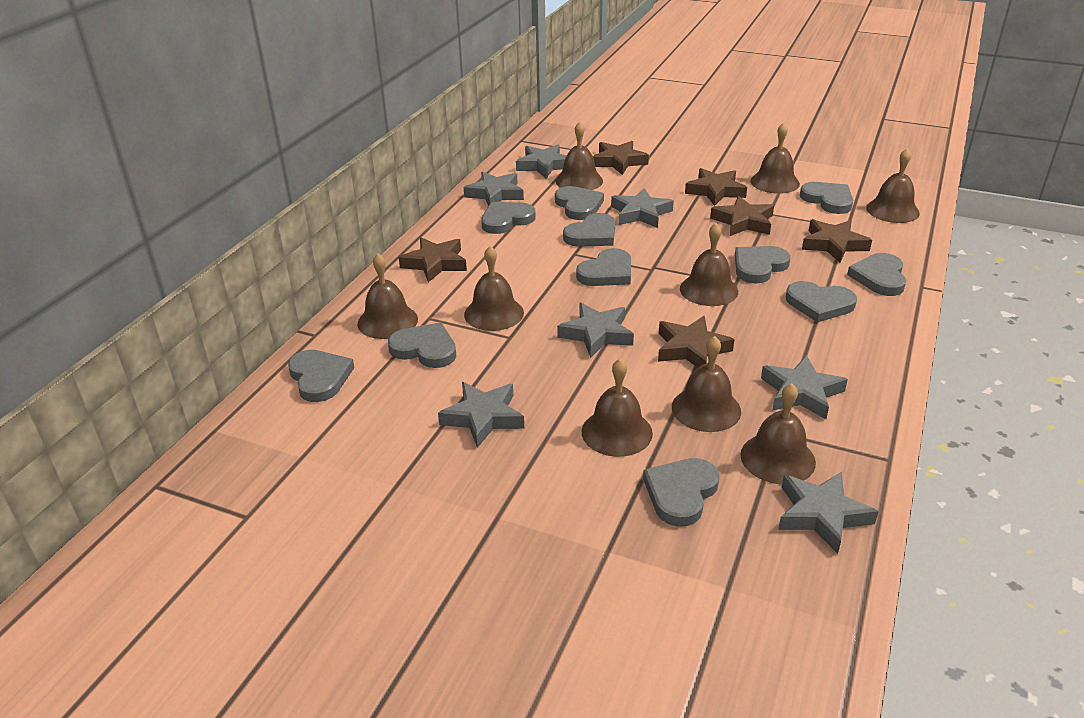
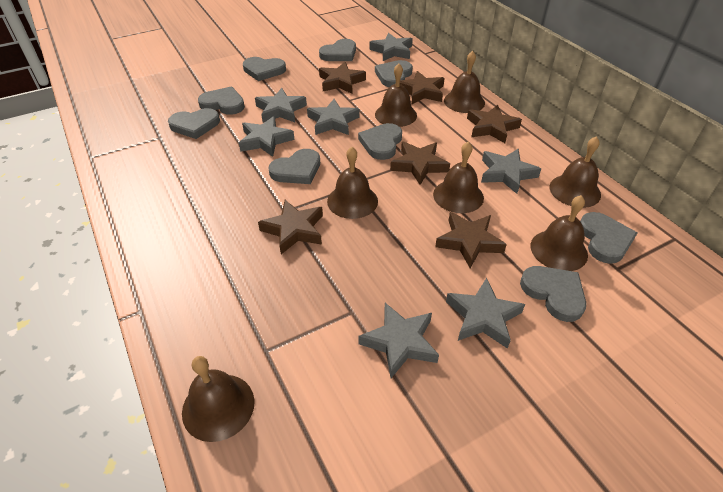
brown bell: 9 -> 7
grey heart: 11 -> 9

